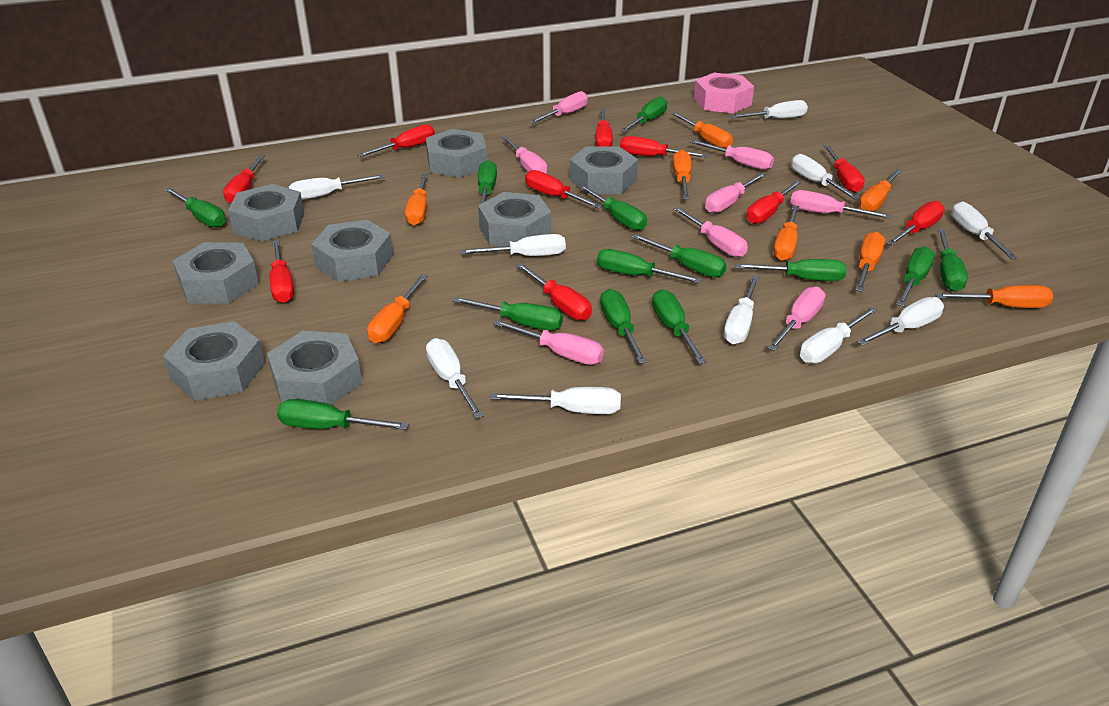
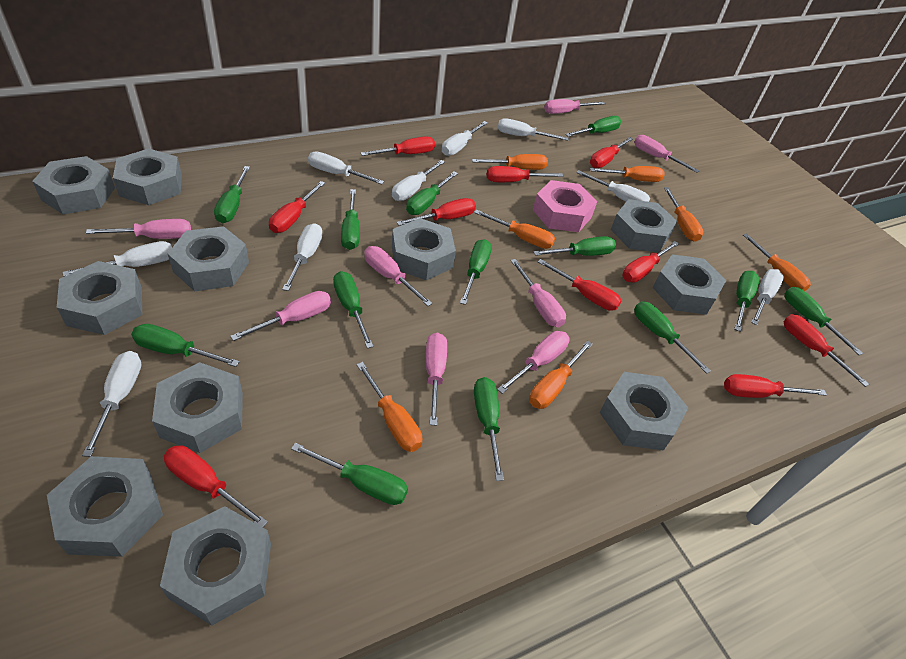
grey nut: 8 -> 11
orange screwdriver: 8 -> 7
white screwdriver: 10 -> 9

